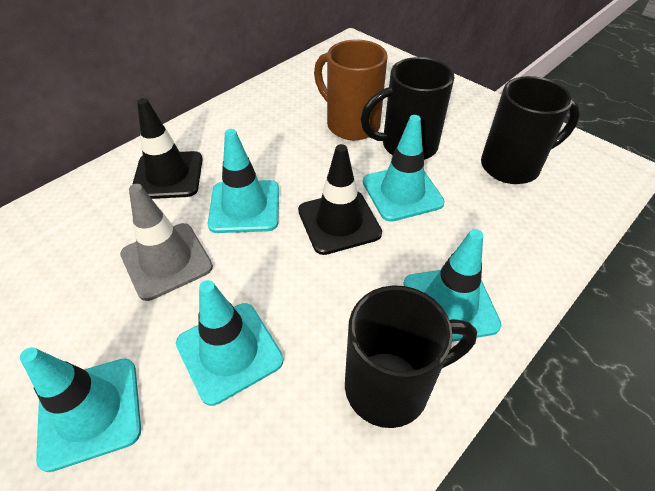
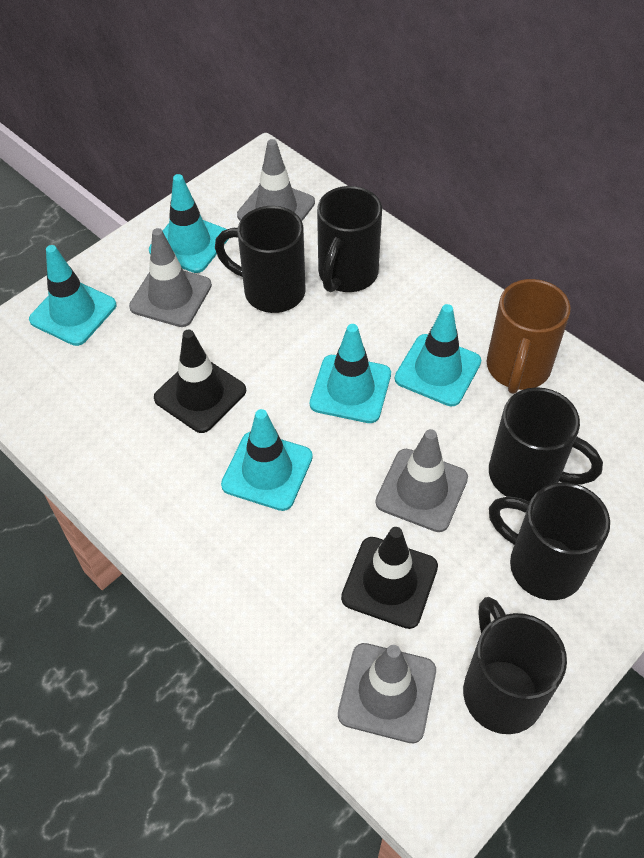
black mug: 3 -> 5
grey traffic cone: 1 -> 4

